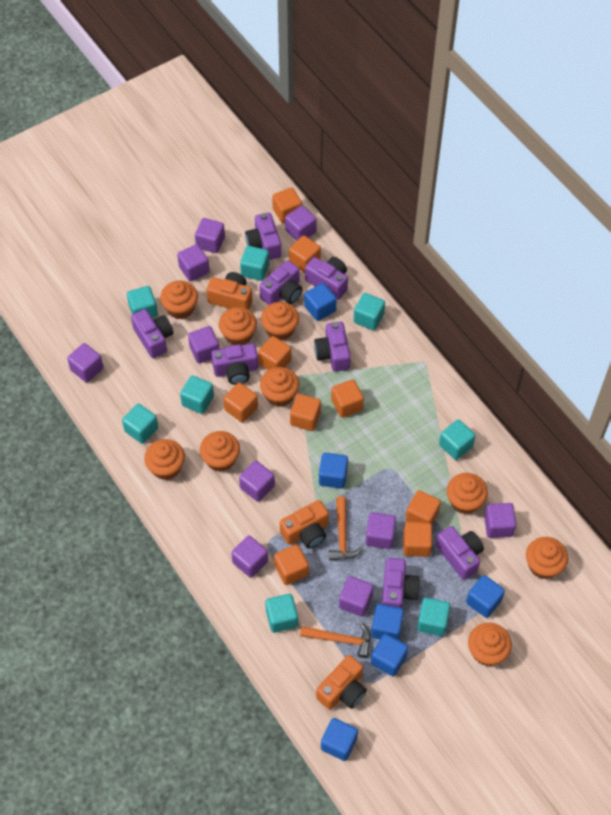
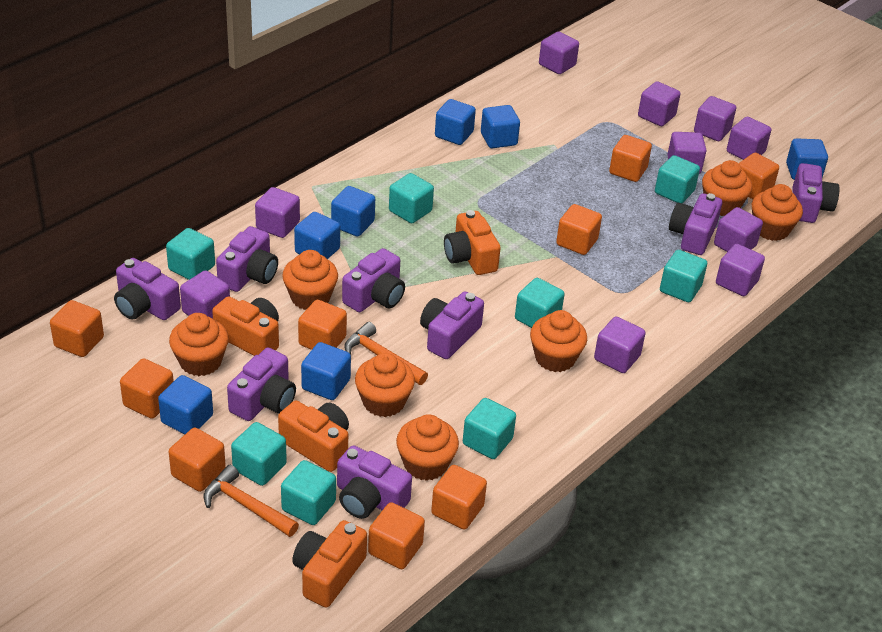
blue cube: 6 -> 7
orange camera: 3 -> 4
orange cupcake: 9 -> 7

